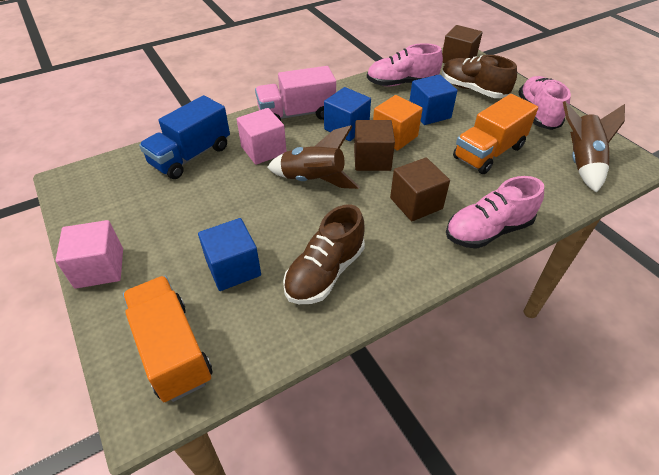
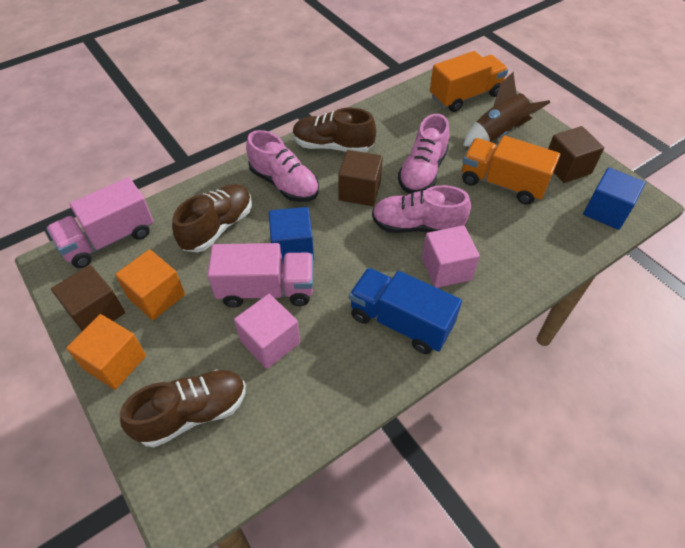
blue cube: 3 -> 2
brown rocket: 2 -> 1
brown shoe: 2 -> 3
orange cube: 1 -> 2
pink truck: 1 -> 2

